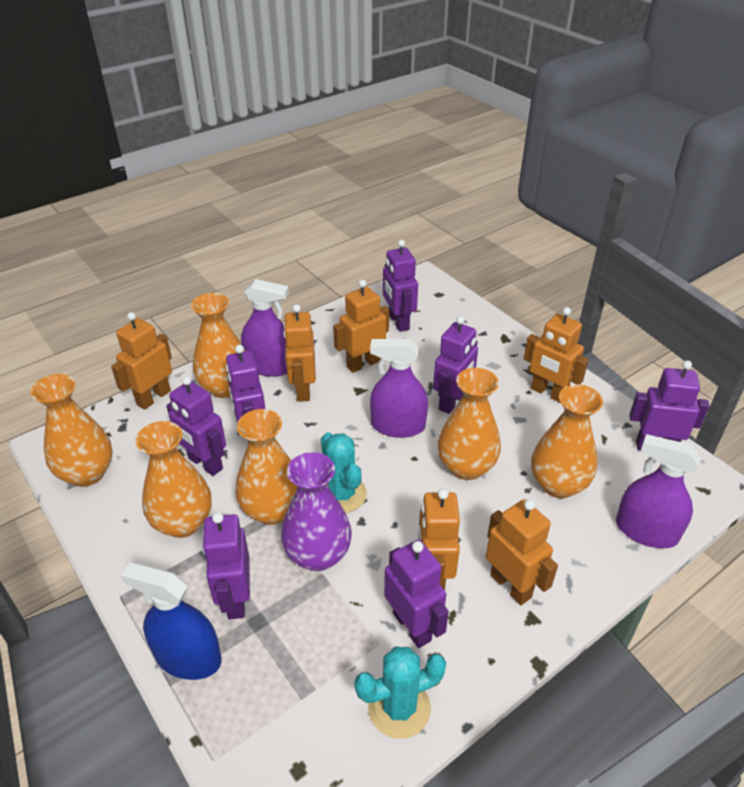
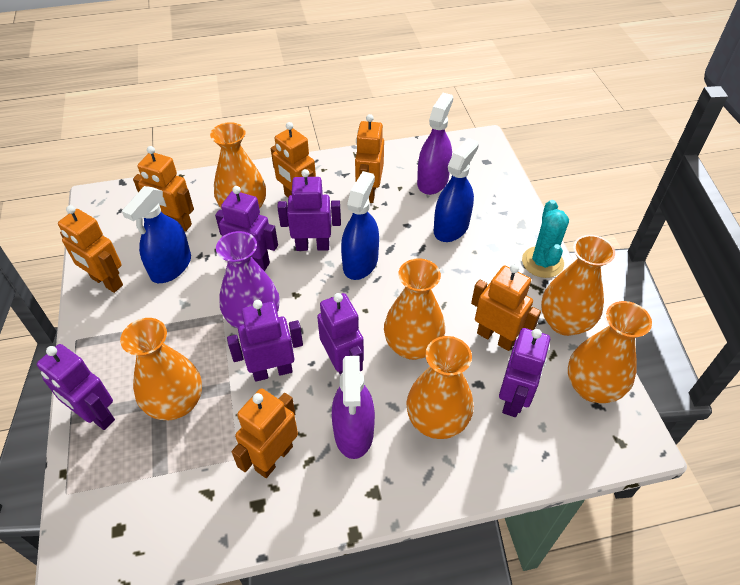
blue spray bottle: 1 -> 3
purple robot: 7 -> 6
purple spray bottle: 3 -> 2
turquoise cactus: 2 -> 1

